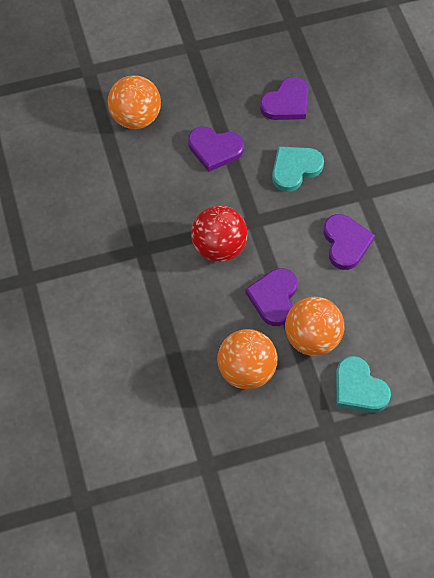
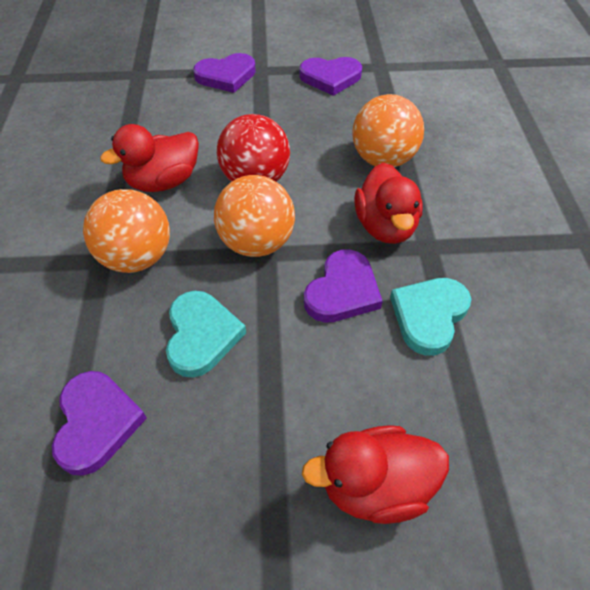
red duck: 0 -> 3

